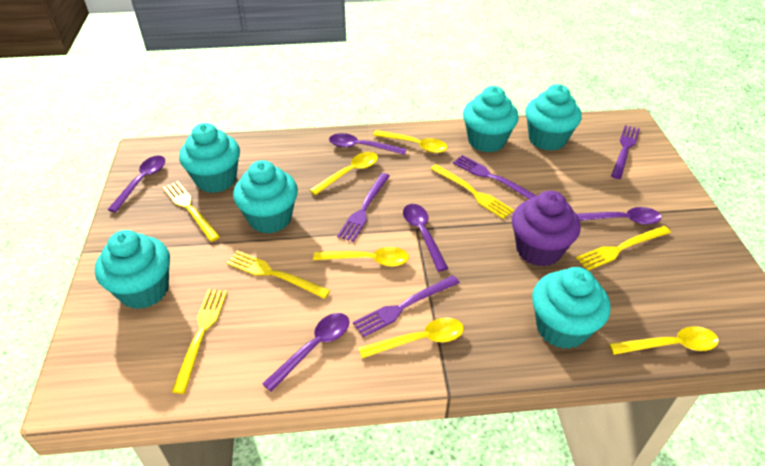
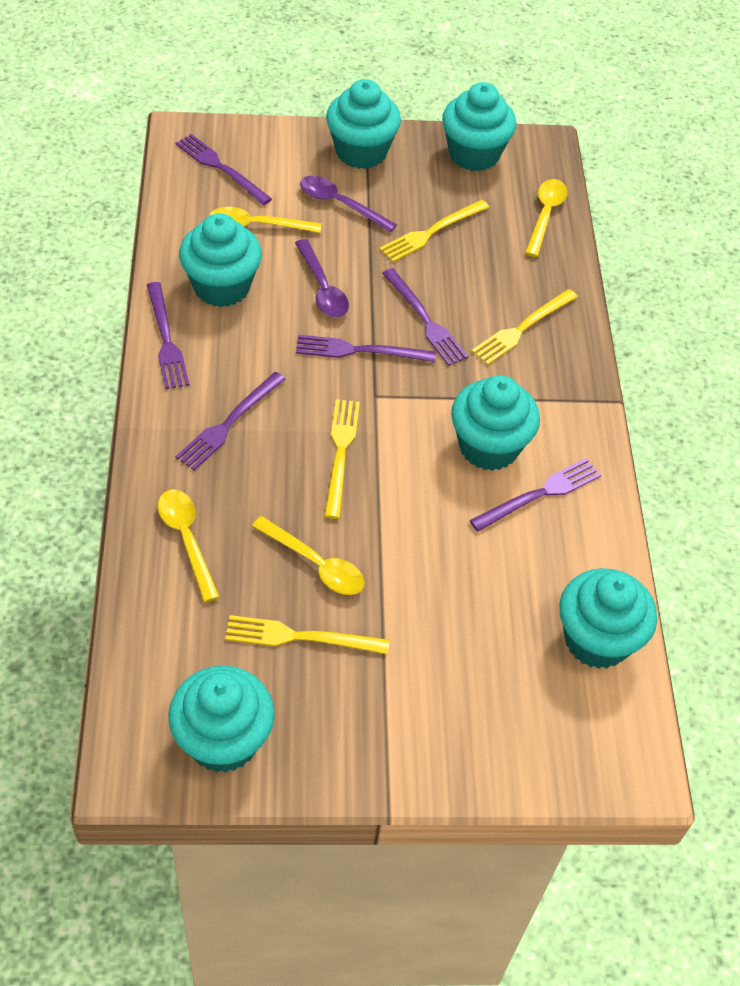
purple cupcake: 1 -> 0
purple fork: 4 -> 6
purple spoon: 5 -> 2
yellow fork: 5 -> 4
yellow spoon: 5 -> 4

